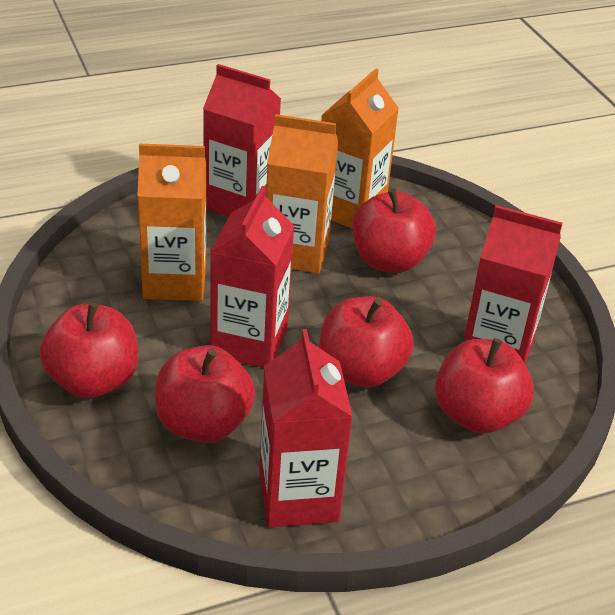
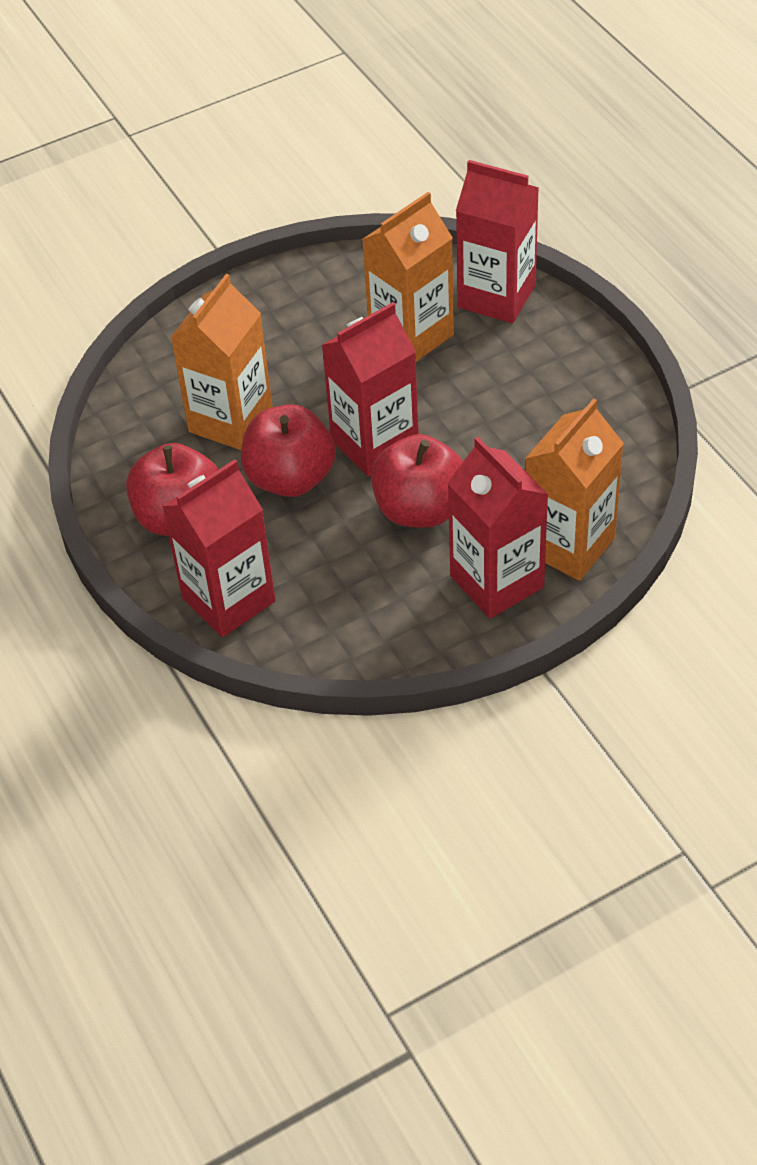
red apple: 5 -> 3

